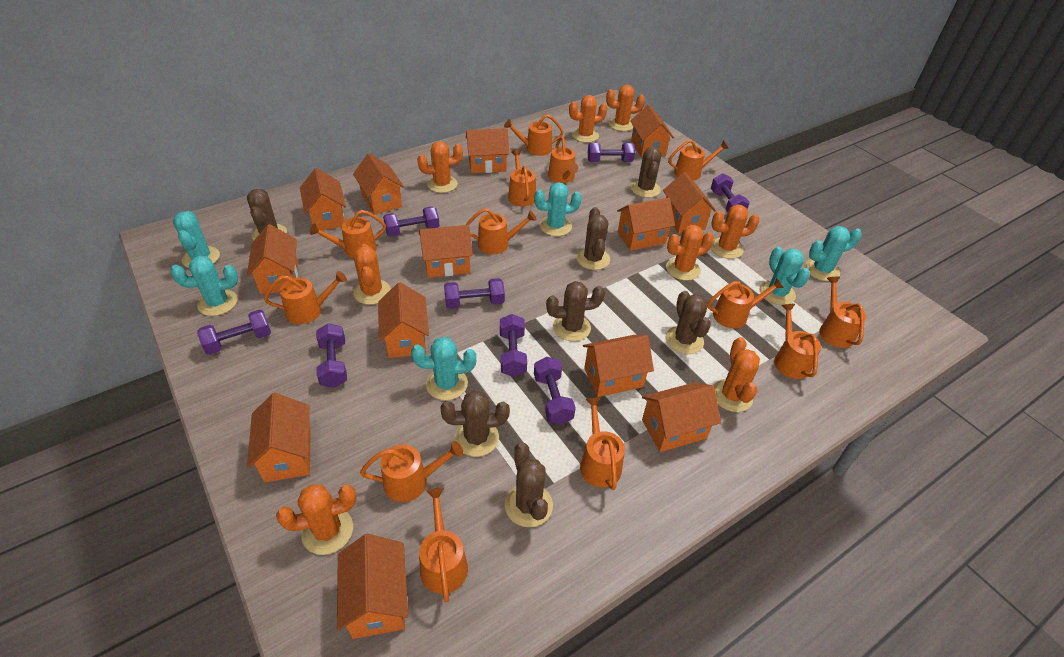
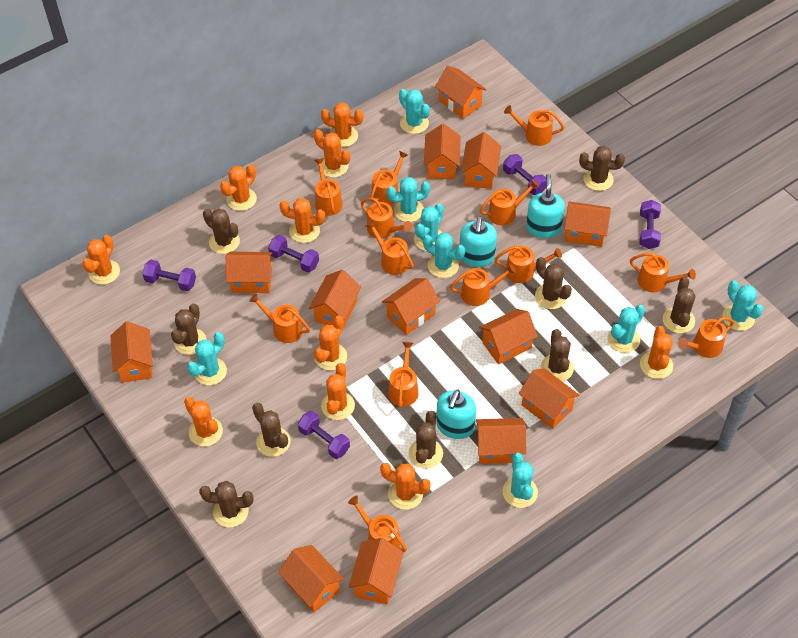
brown cactus: 7 -> 9
orange cactus: 8 -> 10
purple dumbbell: 8 -> 5
turquoise cactus: 6 -> 8
turquoise soap dispenser: 0 -> 3

